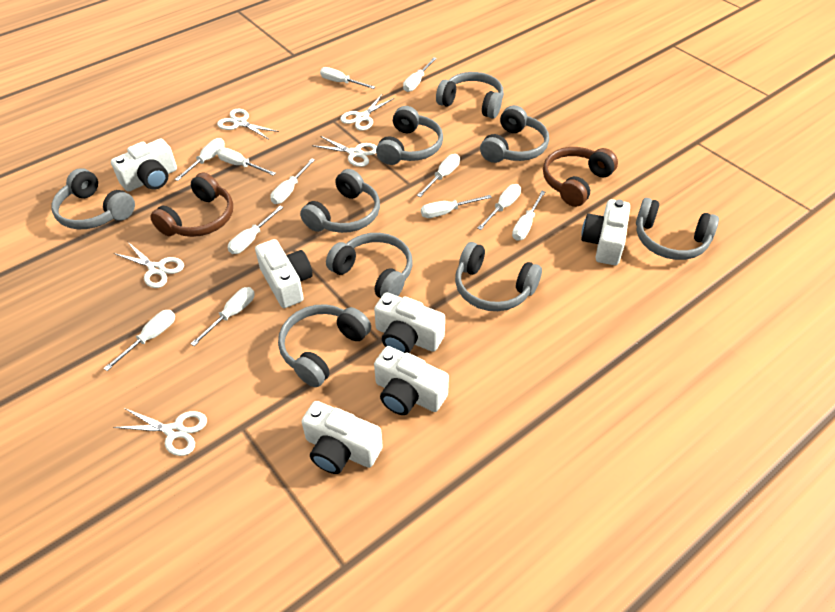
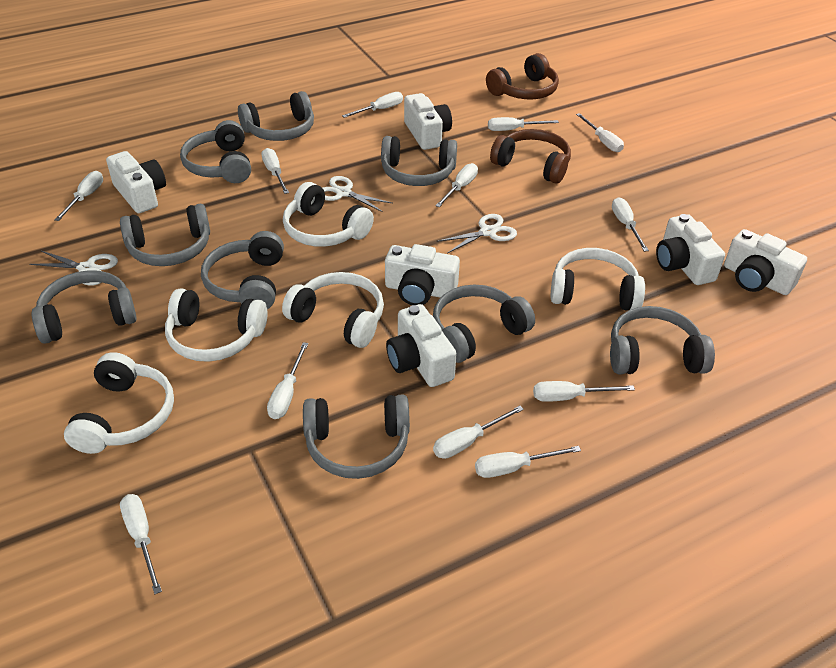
white headphones: 0 -> 5
white scissors: 5 -> 3

